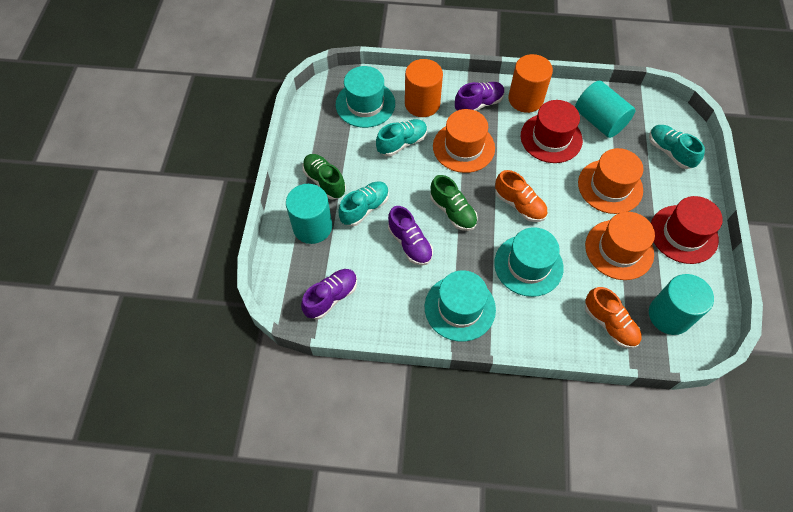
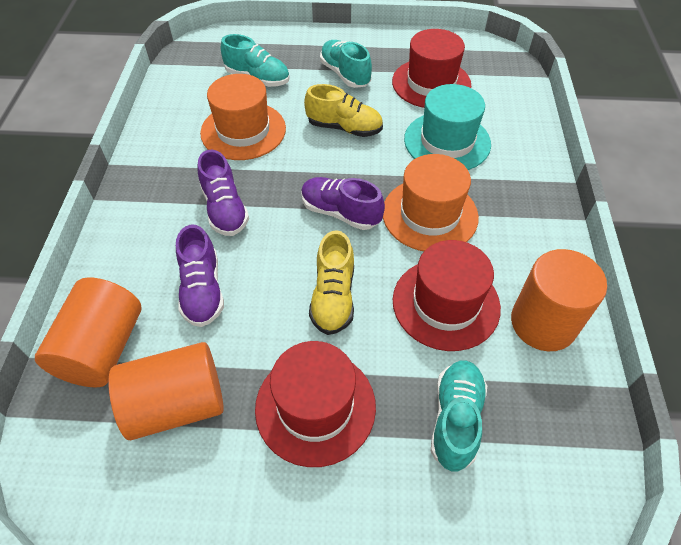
green shoe: 2 -> 0
orange cylinder: 2 -> 3
orange hat: 3 -> 2
orange shoe: 2 -> 0
red hat: 2 -> 3
turquoise cylinder: 3 -> 0
turquoise hat: 3 -> 1
yellow shoe: 0 -> 2

